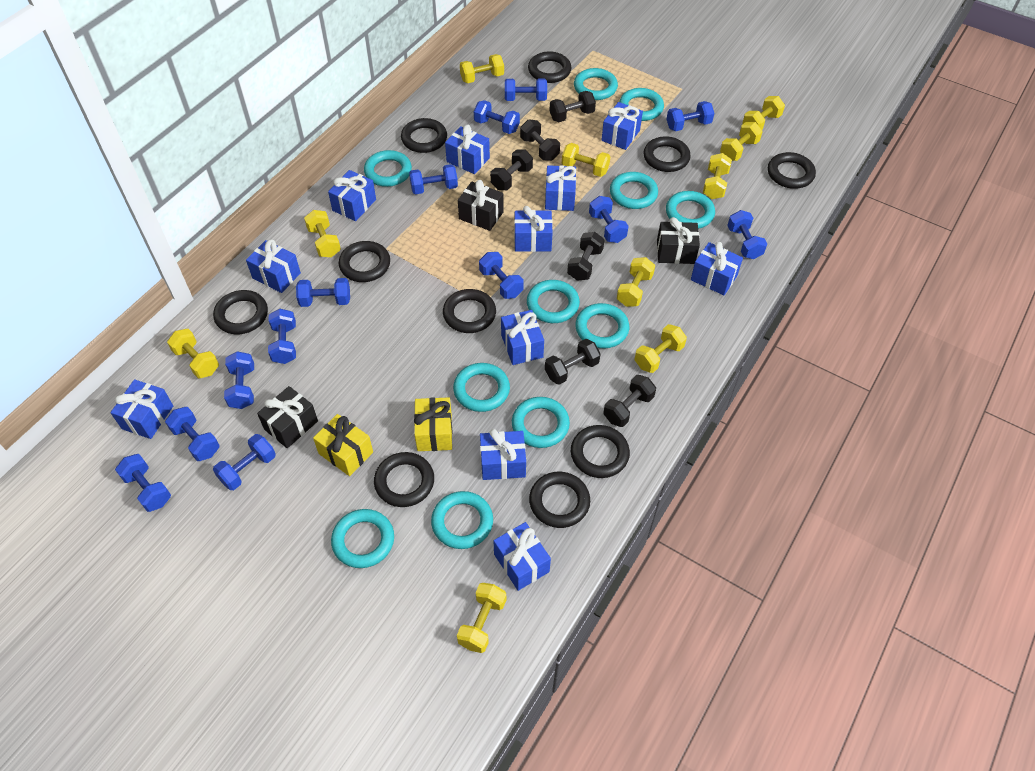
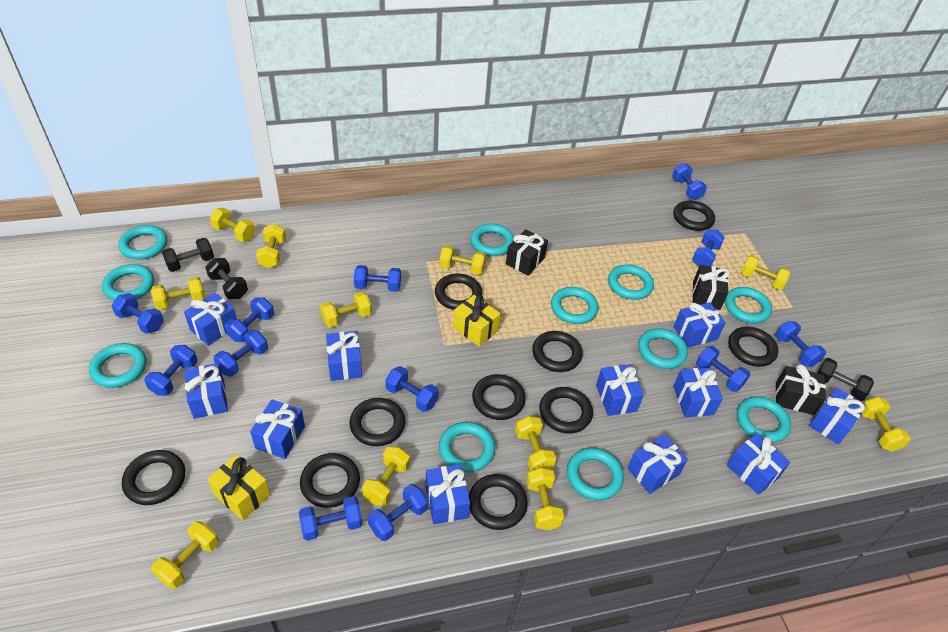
black dumbbell: 6 -> 3
blue dumbbell: 13 -> 12
yellow dumbbell: 10 -> 11

